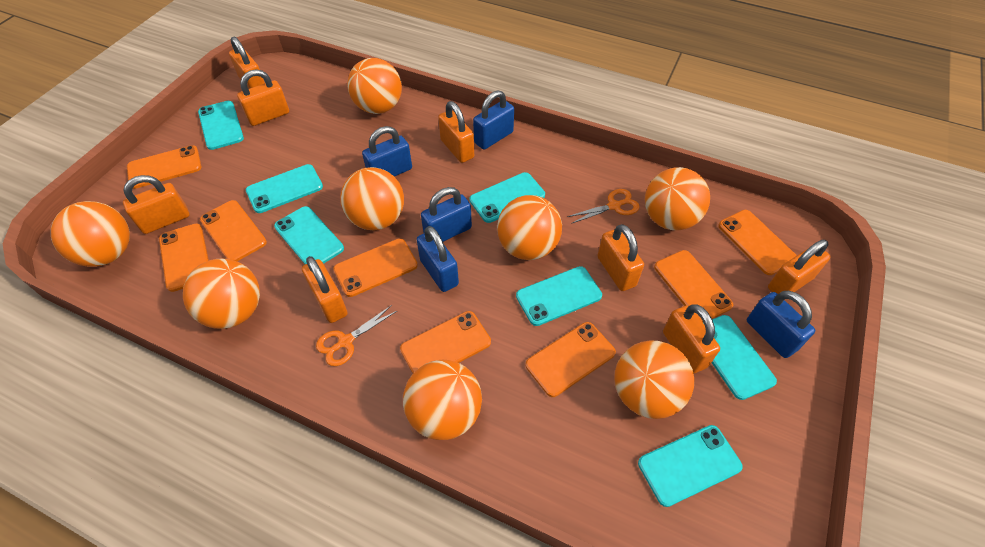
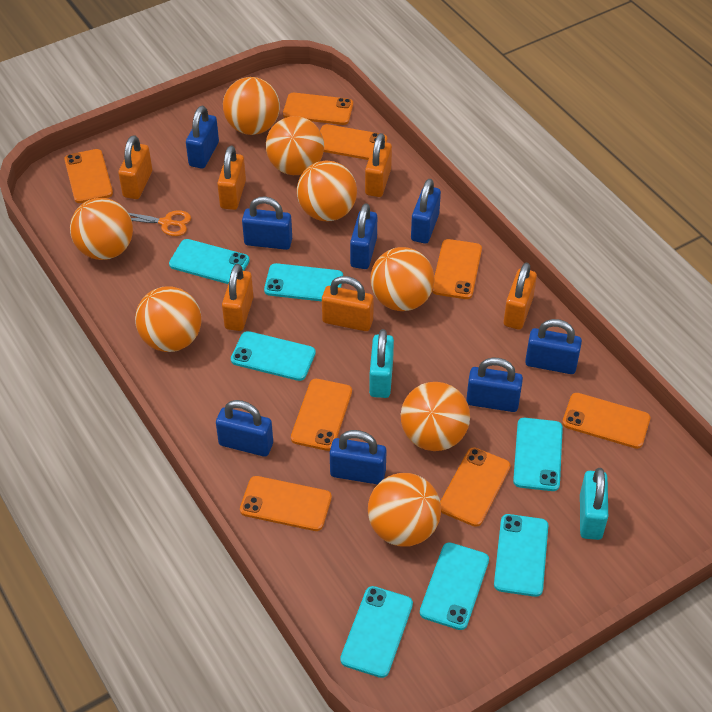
blue padlock: 5 -> 8
orange padlock: 8 -> 6
orange scissors: 2 -> 1
turquoise padlock: 0 -> 2

